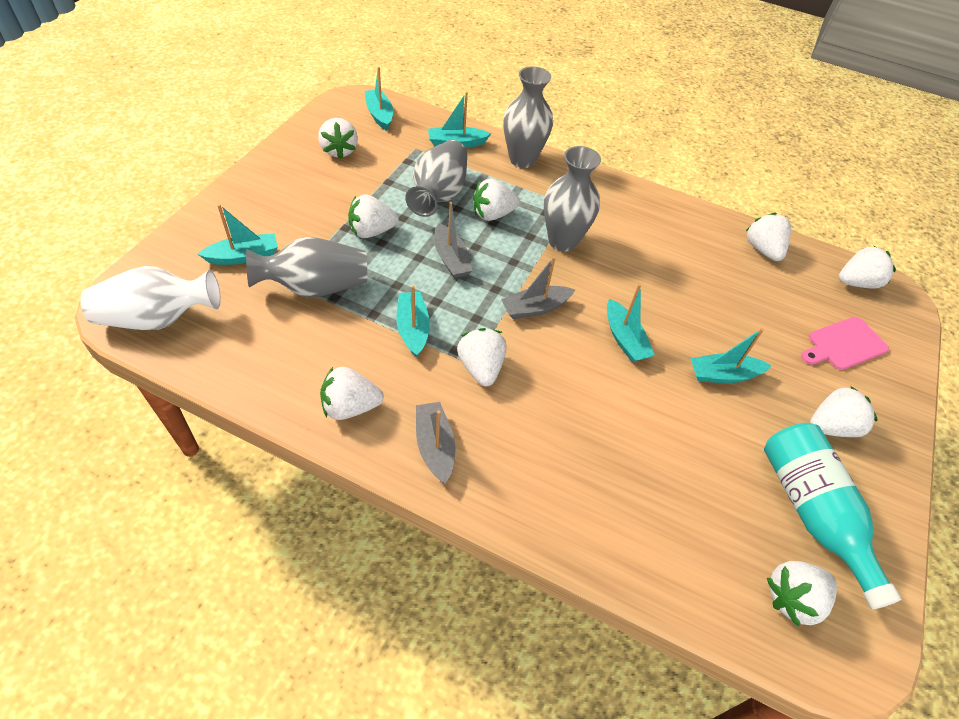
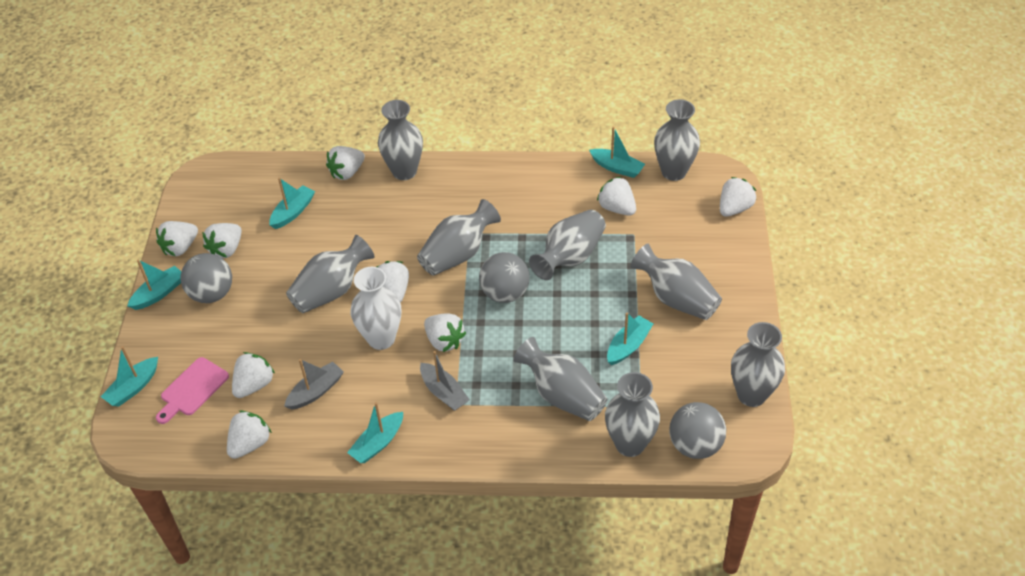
grey ball: 0 -> 3
grey boat: 3 -> 2
grey vase: 4 -> 9
turquoise bottle: 1 -> 0

